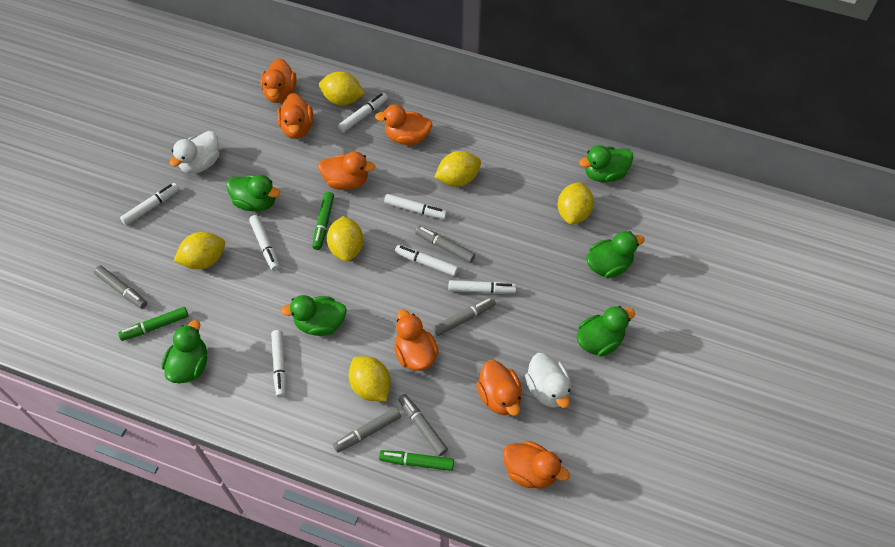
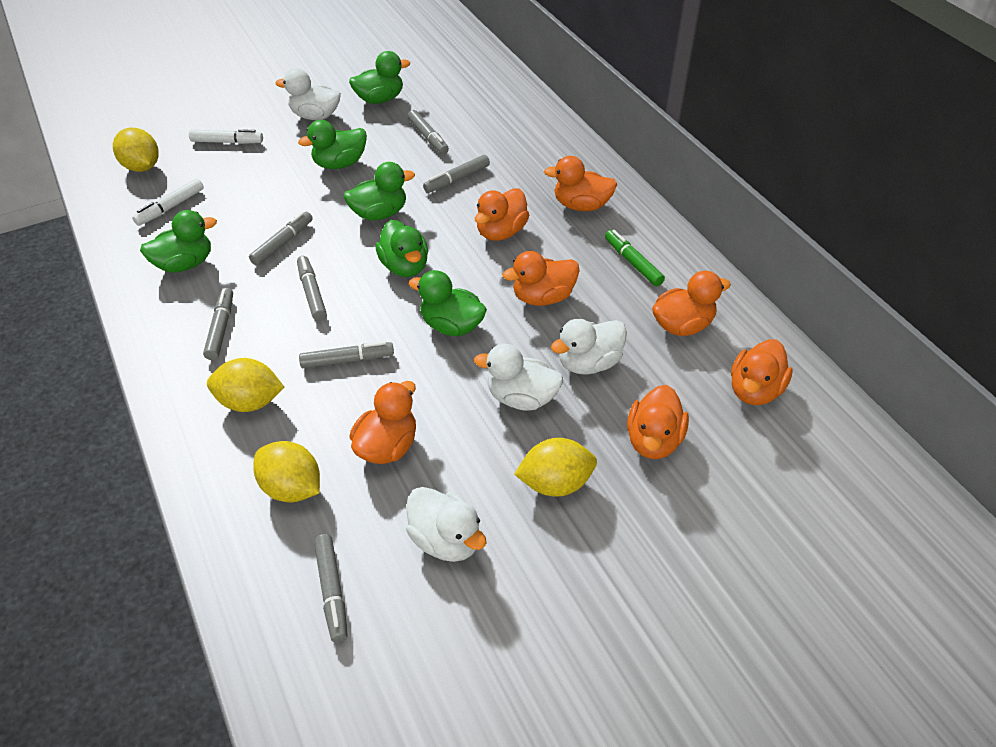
green marker: 3 -> 1
grey marker: 5 -> 7
white duck: 2 -> 4
white marker: 7 -> 2
yellow lemon: 6 -> 4

